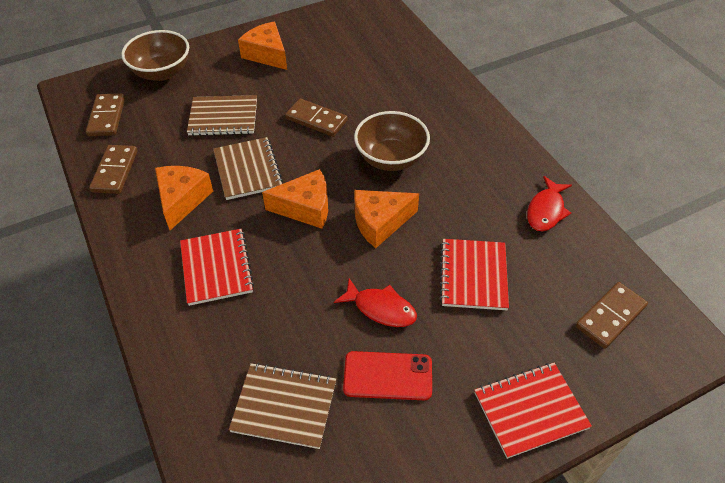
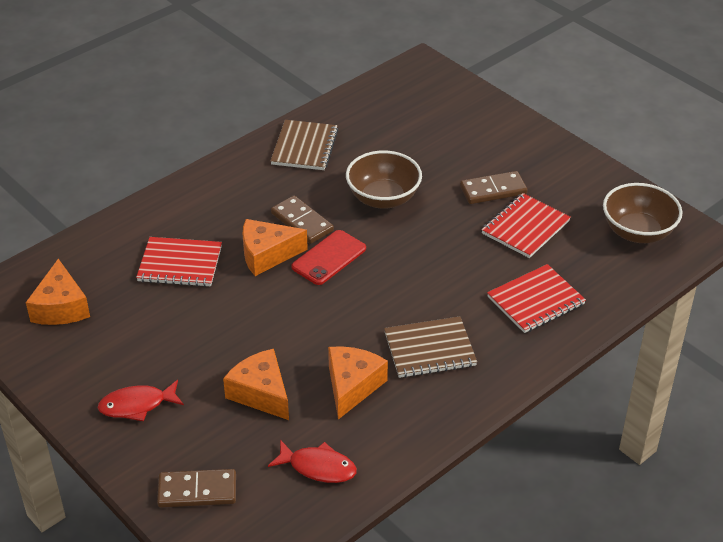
brown domino: 4 -> 3
brown notebook: 3 -> 2

